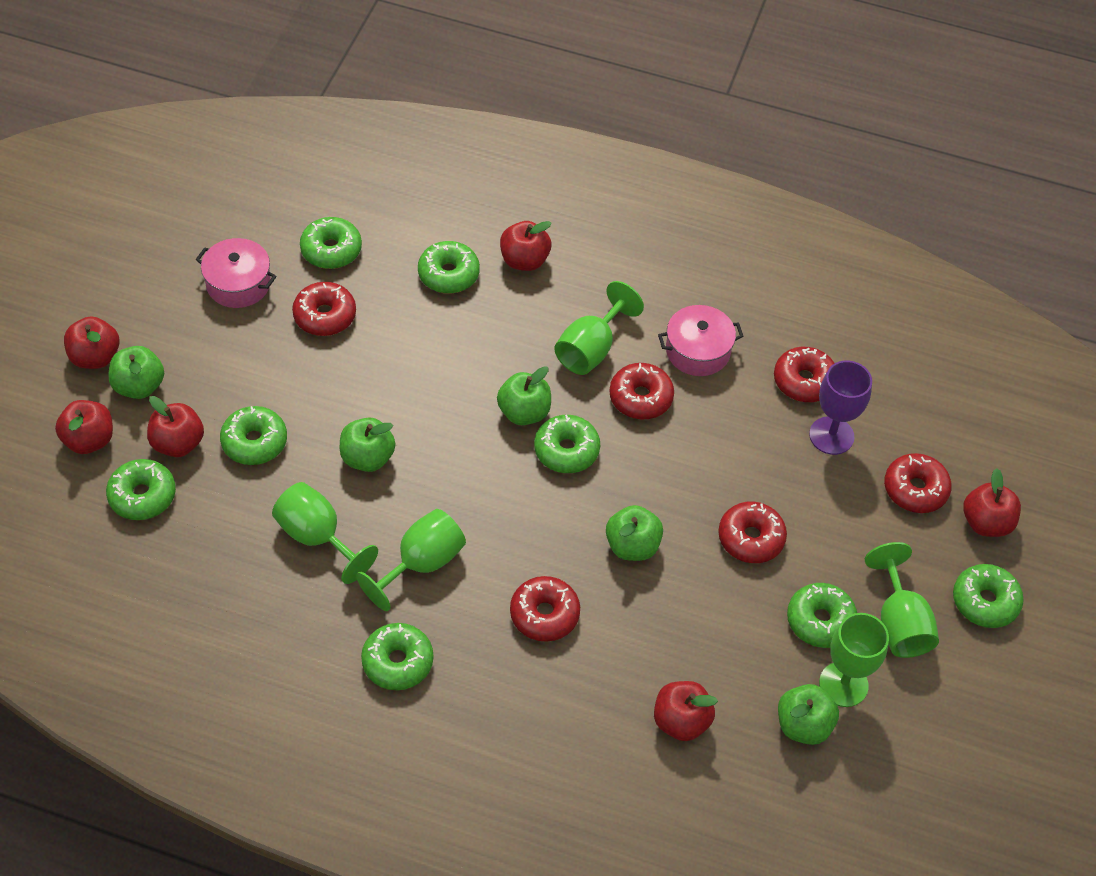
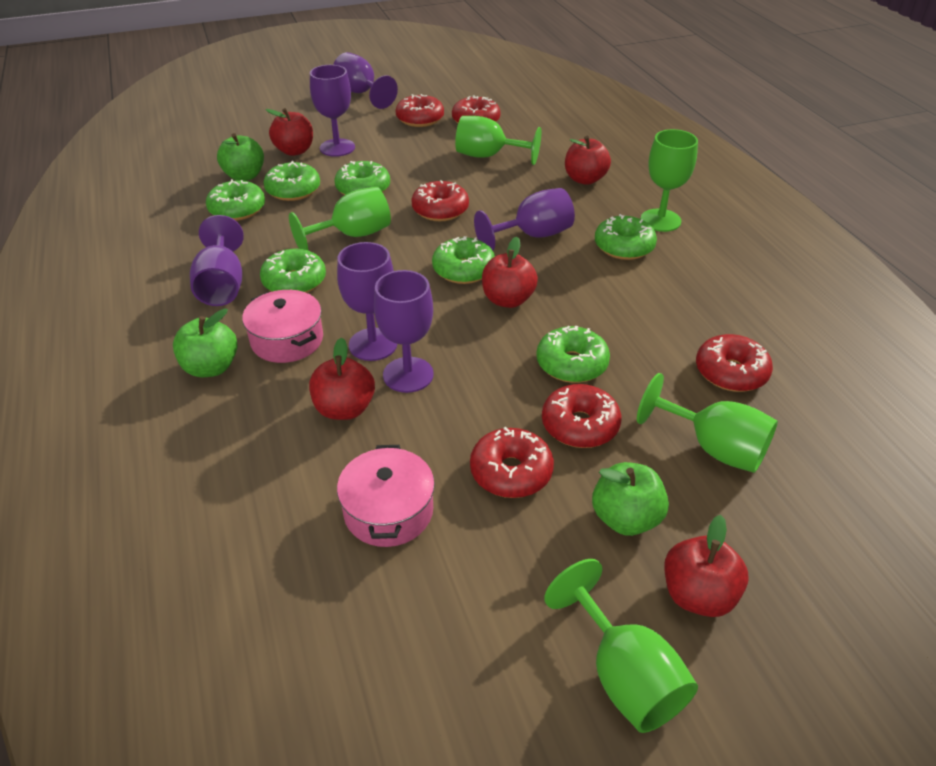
green apple: 5 -> 3
green donut: 8 -> 7
purple goblet: 1 -> 6
red apple: 6 -> 5

